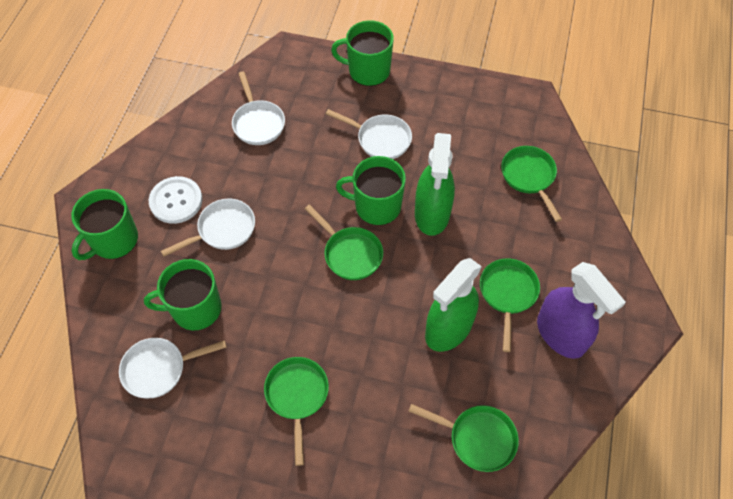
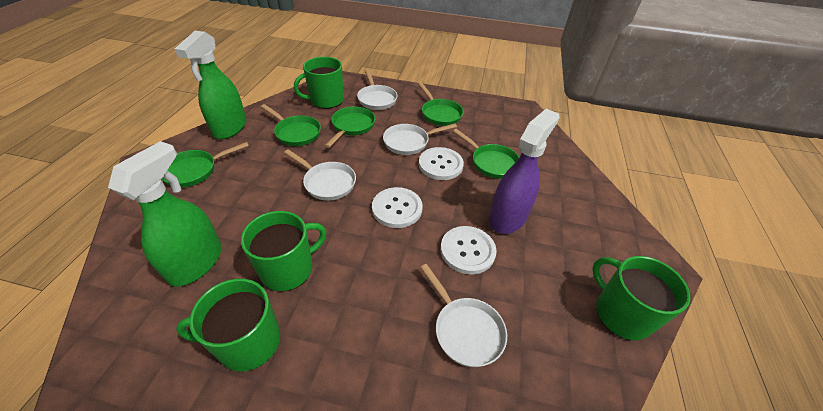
white button: 1 -> 3

